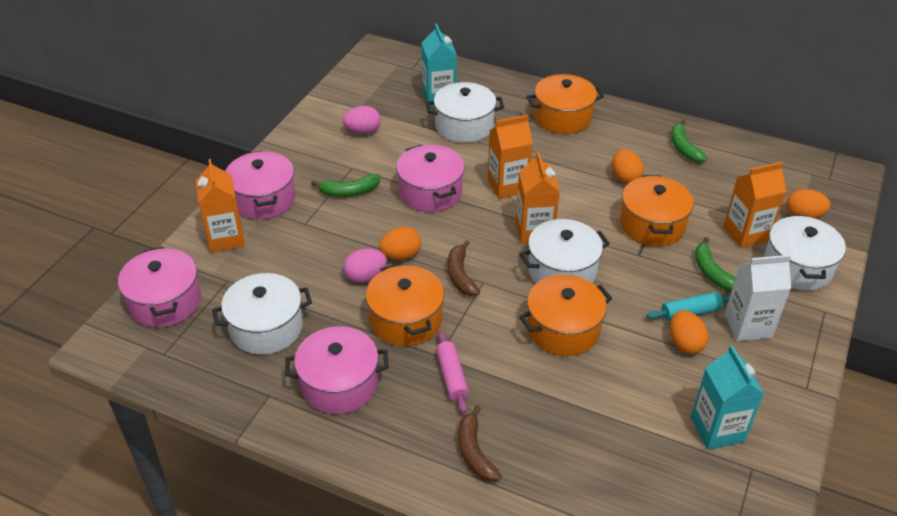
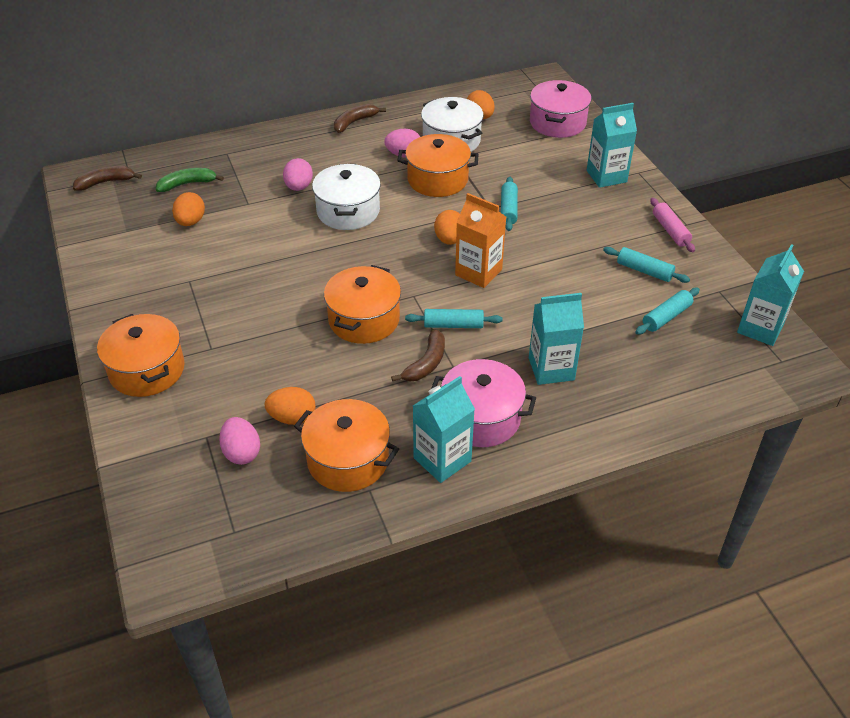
brown banana: 2 -> 3
green banana: 3 -> 1
orange carton: 4 -> 1
pink egg: 2 -> 3
pink pot: 4 -> 2
turquoise carton: 2 -> 4
turquoise rolling pin: 1 -> 4
white carton: 1 -> 0
white pot: 4 -> 2

